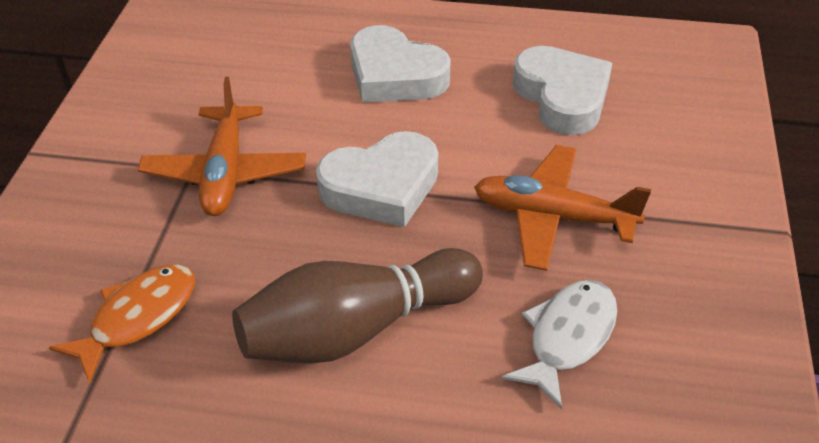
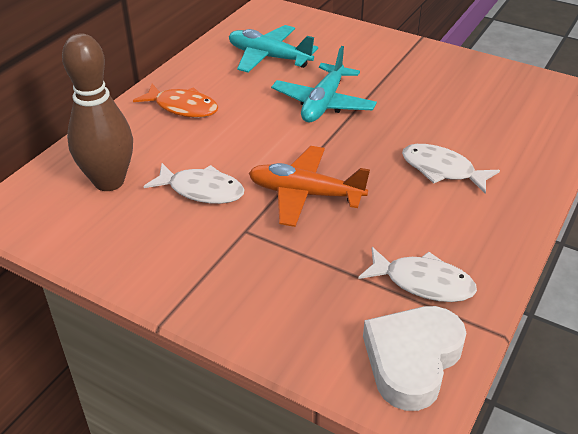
orange plane: 2 -> 1
turquoise plane: 0 -> 2
white fish: 1 -> 3
white heart: 3 -> 1

